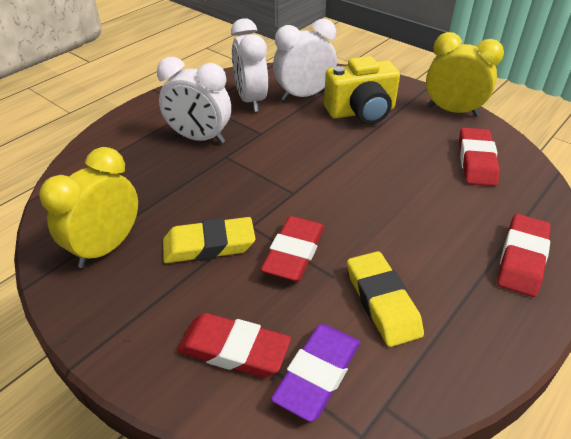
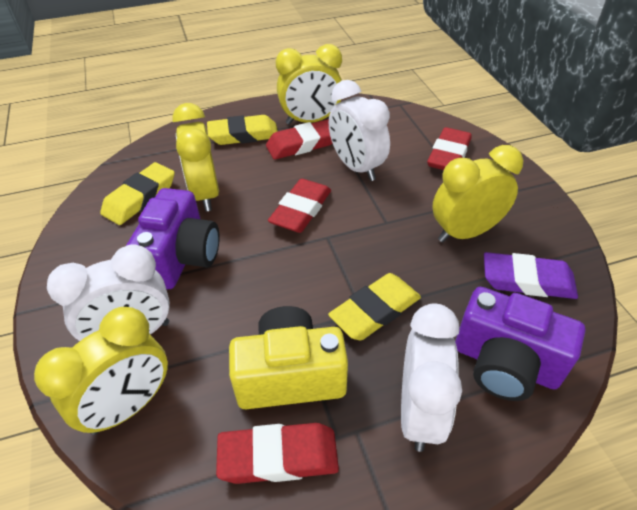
purple camera: 0 -> 2
yellow clock: 2 -> 4
yellow eraser: 2 -> 3

